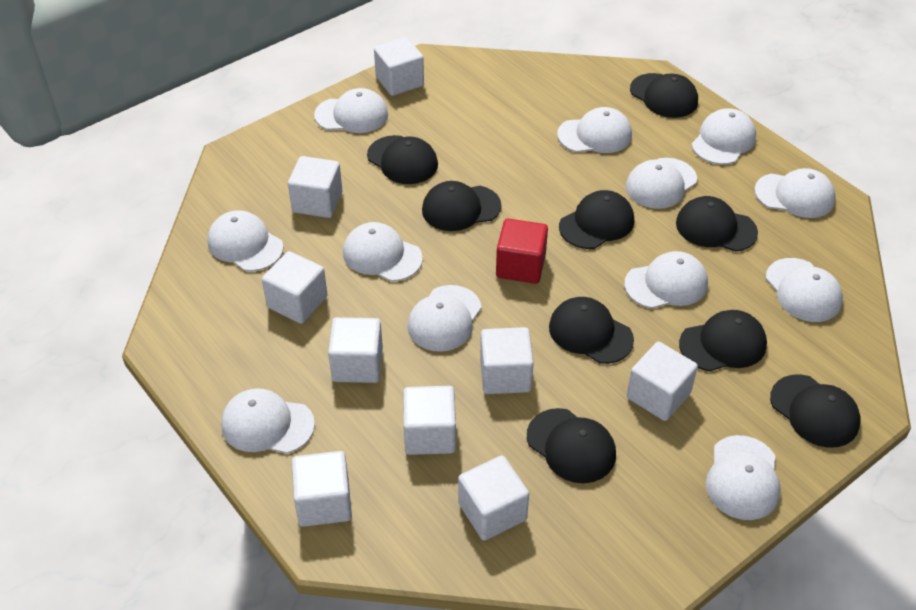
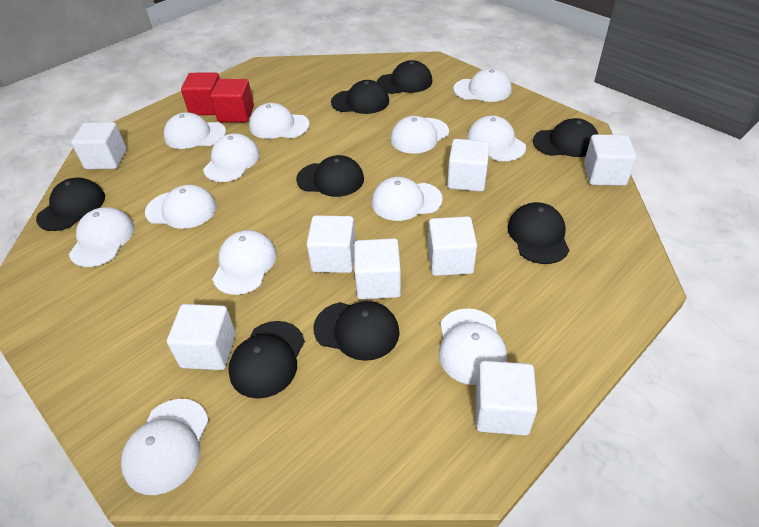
black cap: 9 -> 8
red cube: 1 -> 2
white cube: 9 -> 8

